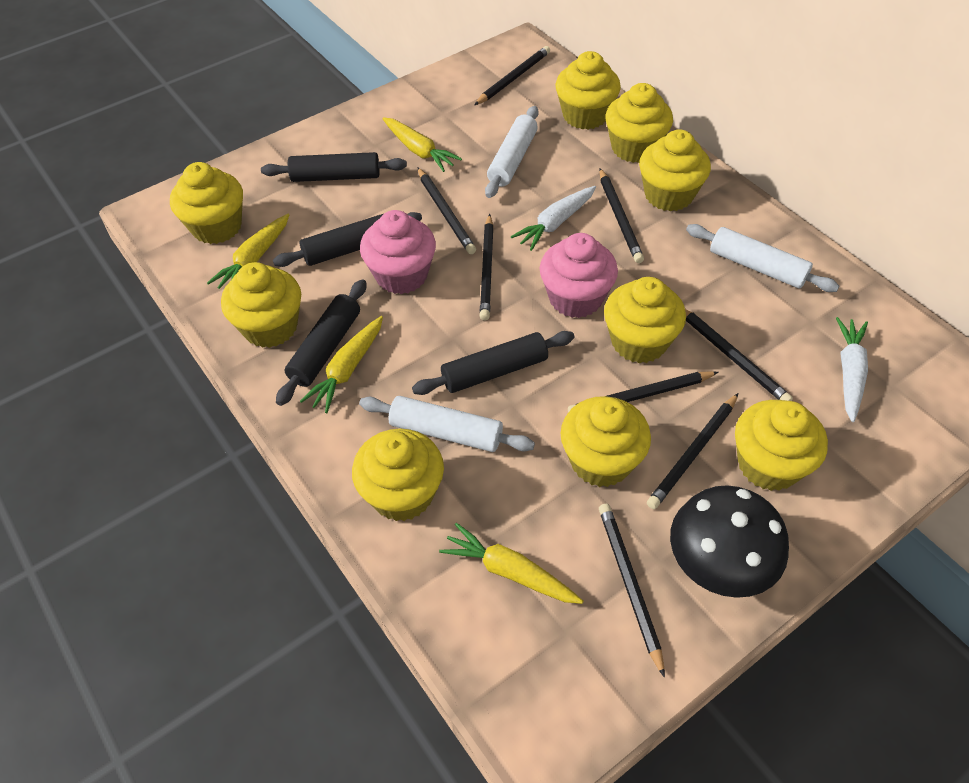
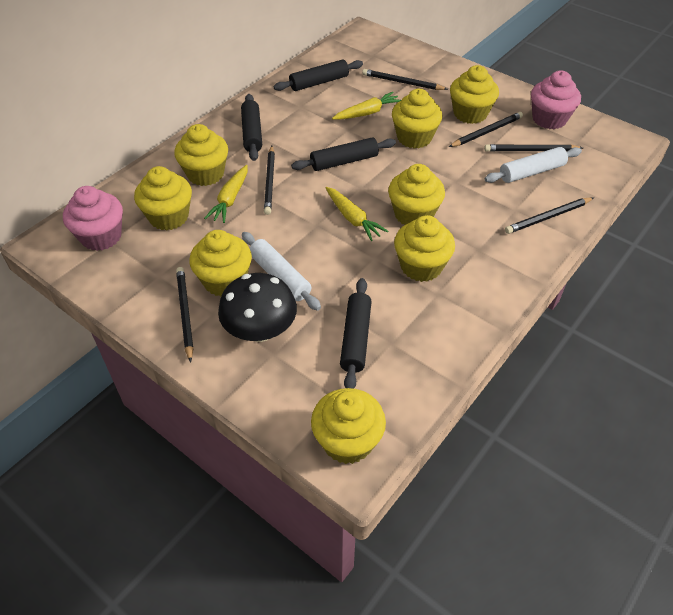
black pencil: 8 -> 6
white carrot: 2 -> 0
white rolling pin: 3 -> 2
yellow carrot: 4 -> 3
yellow cupcake: 9 -> 8

